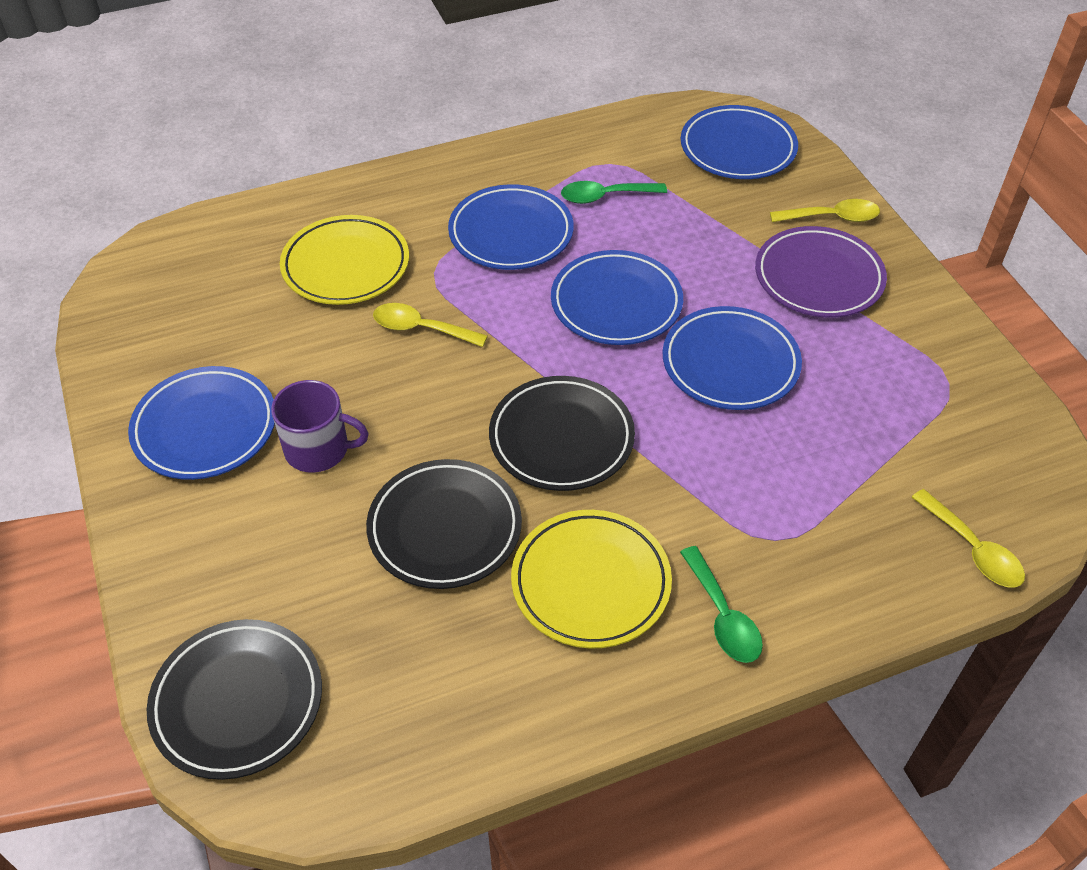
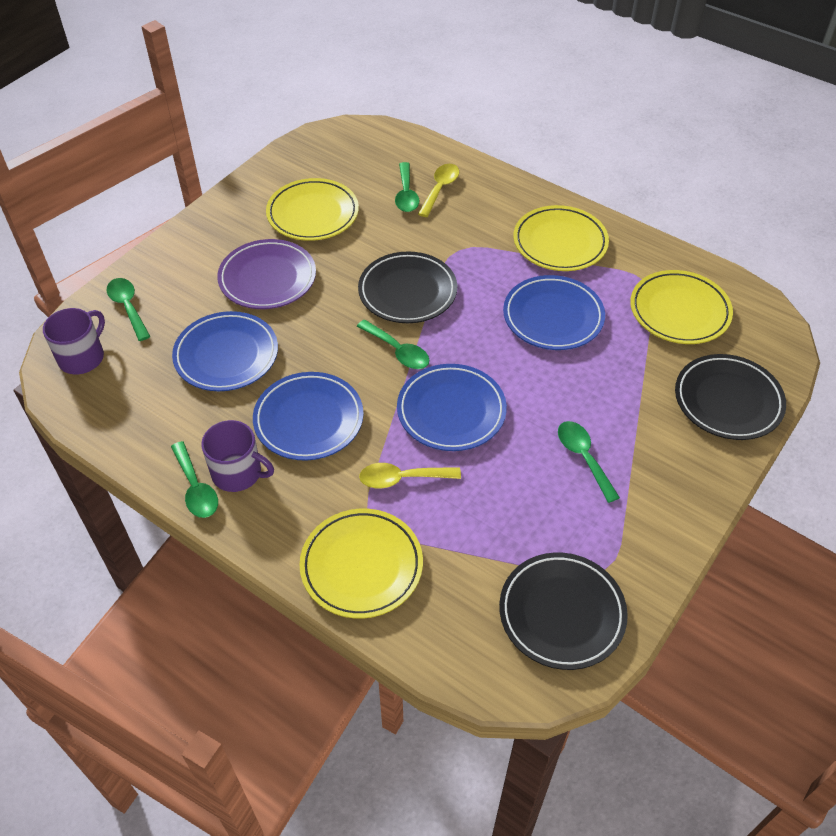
blue plate: 5 -> 4
green spoon: 2 -> 5
purple mug: 1 -> 2
yellow plate: 2 -> 4
yellow spoon: 3 -> 2

